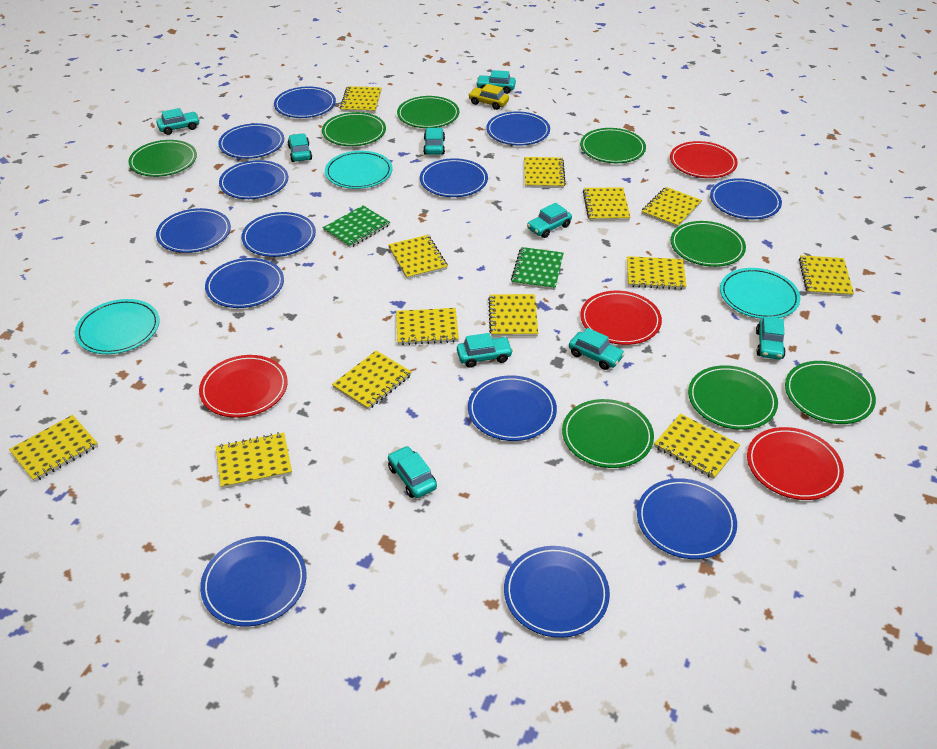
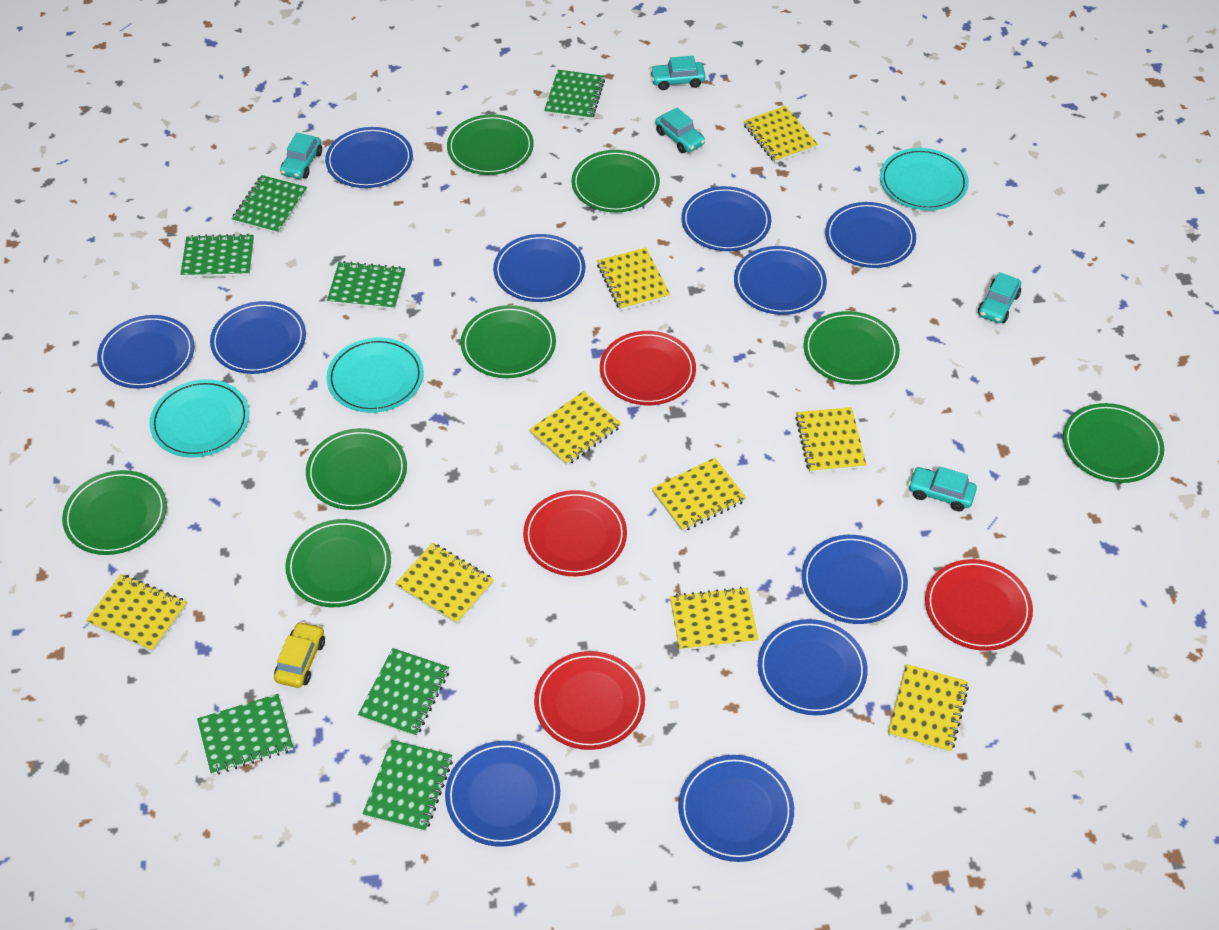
blue plate: 13 -> 11
green notebook: 2 -> 7
turquoise car: 9 -> 5
yellow notebook: 13 -> 9

